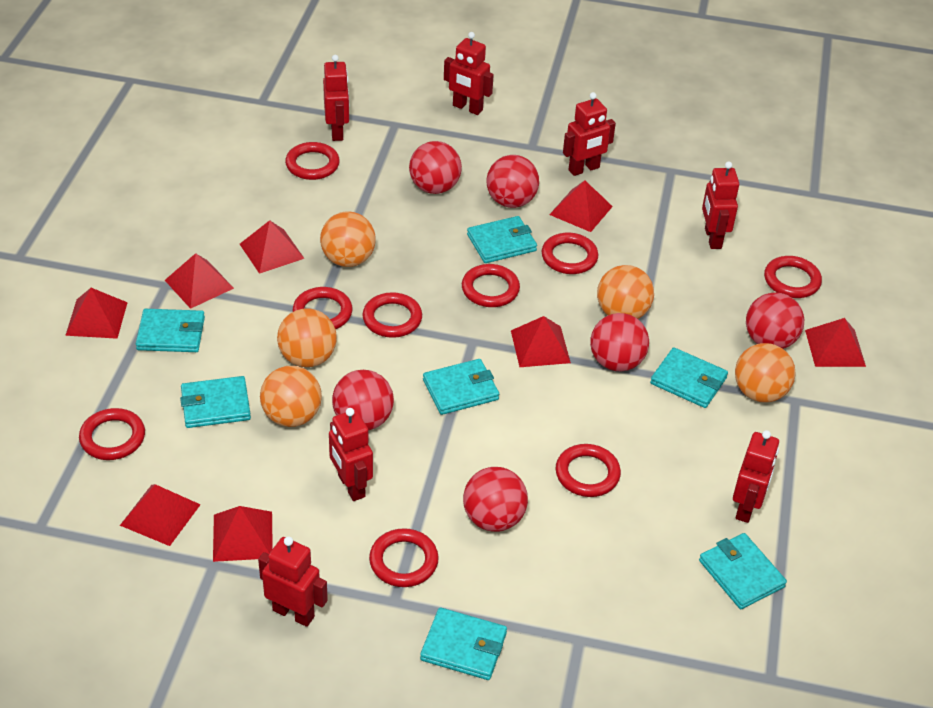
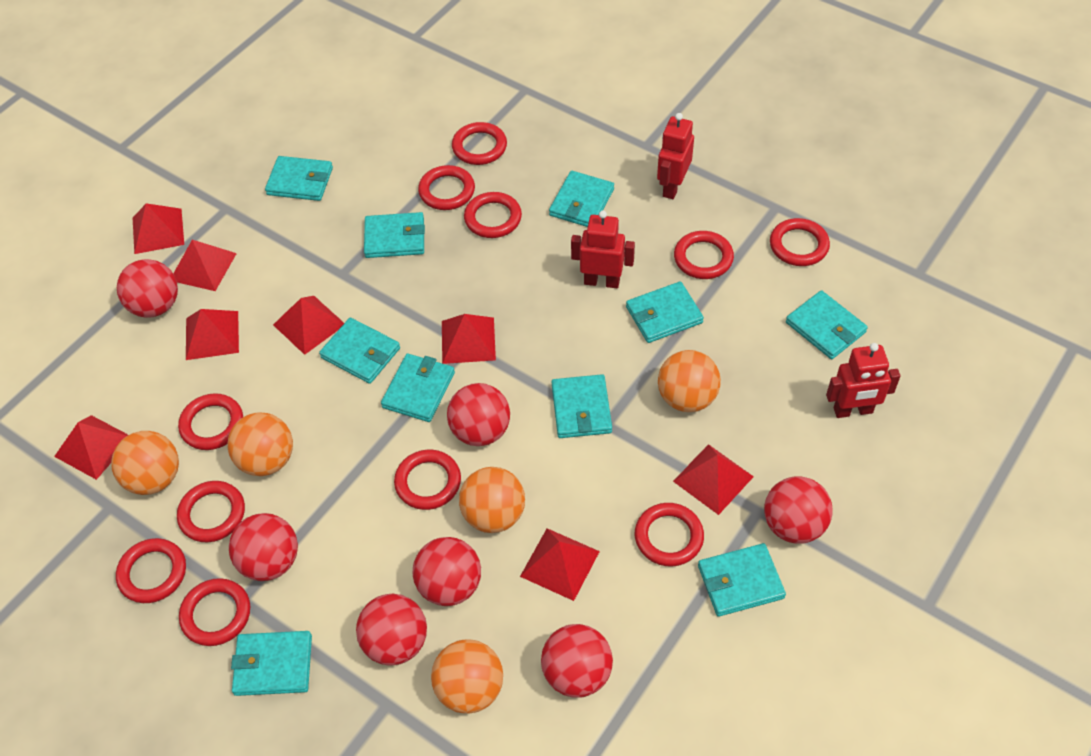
red ball: 6 -> 7
red ring: 9 -> 11
red robot: 7 -> 3
turquoise wallet: 7 -> 10

